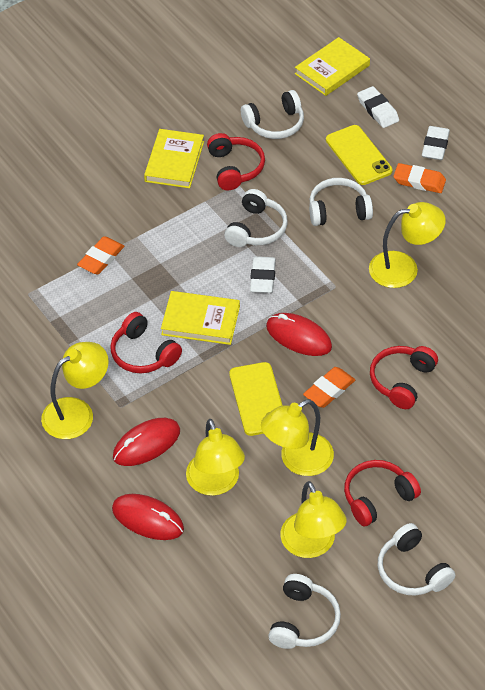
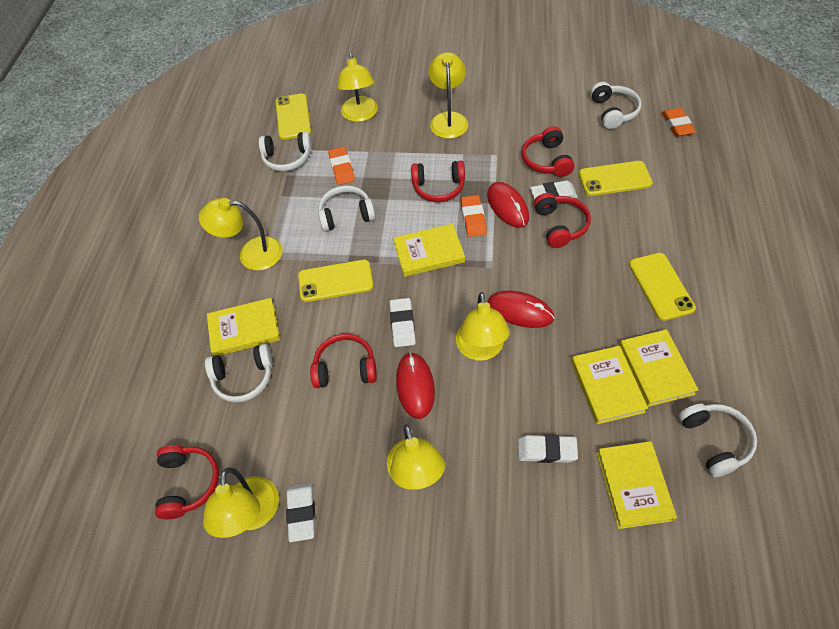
red headphones: 4 -> 5
white eraser: 3 -> 4
yellow book: 3 -> 5
yellow lamp: 5 -> 6
yellow phone: 2 -> 4

